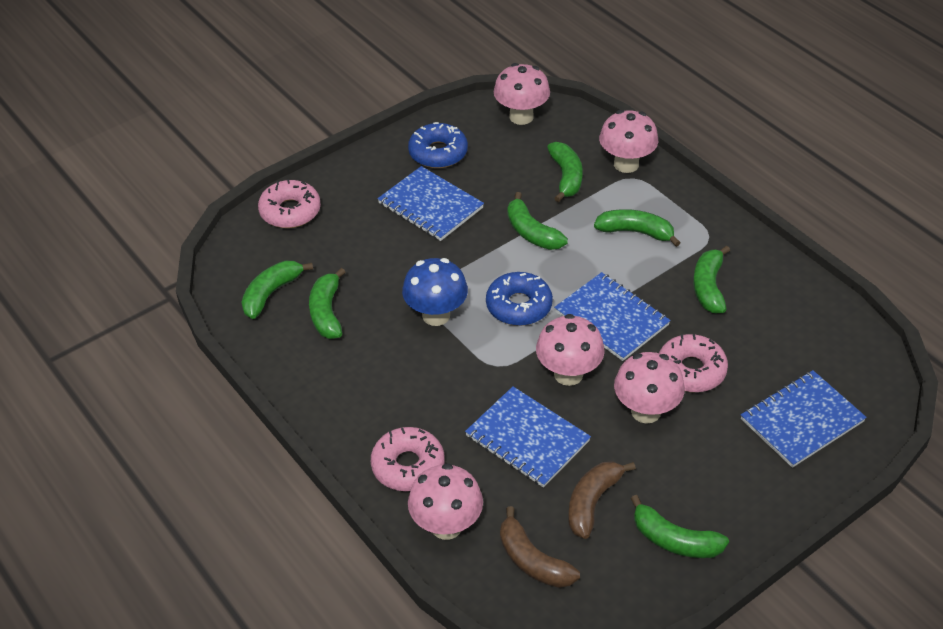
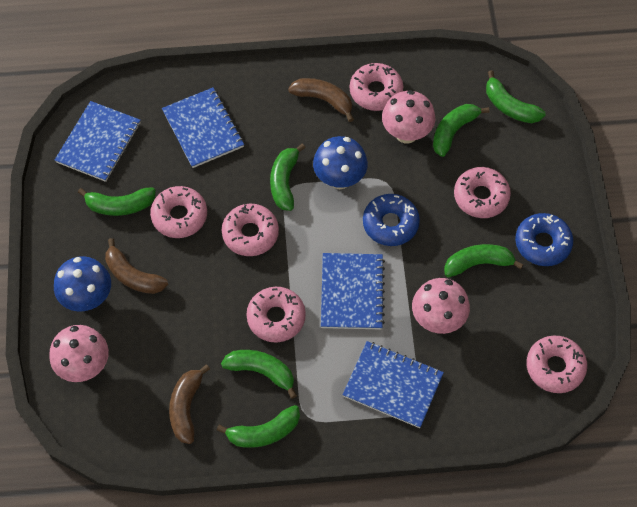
blue mushroom: 1 -> 2
brown banana: 2 -> 3
pink donut: 3 -> 6
pink mushroom: 5 -> 3

